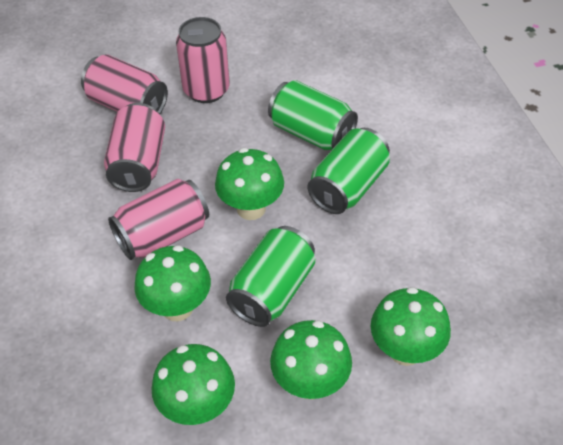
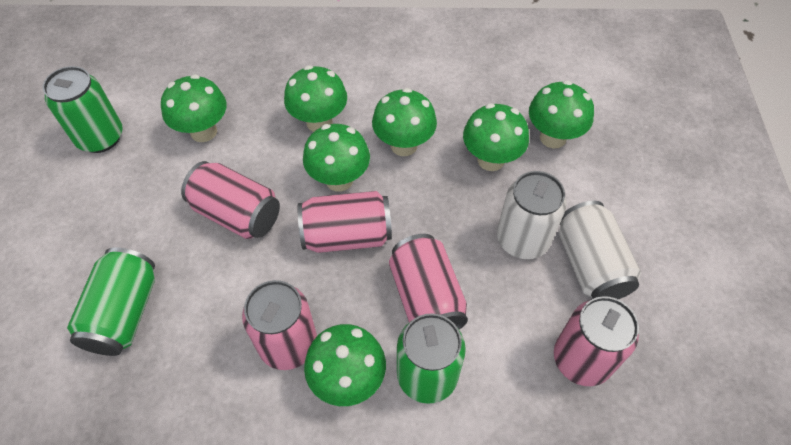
green mushroom: 5 -> 7
pink can: 4 -> 5
white can: 0 -> 2

